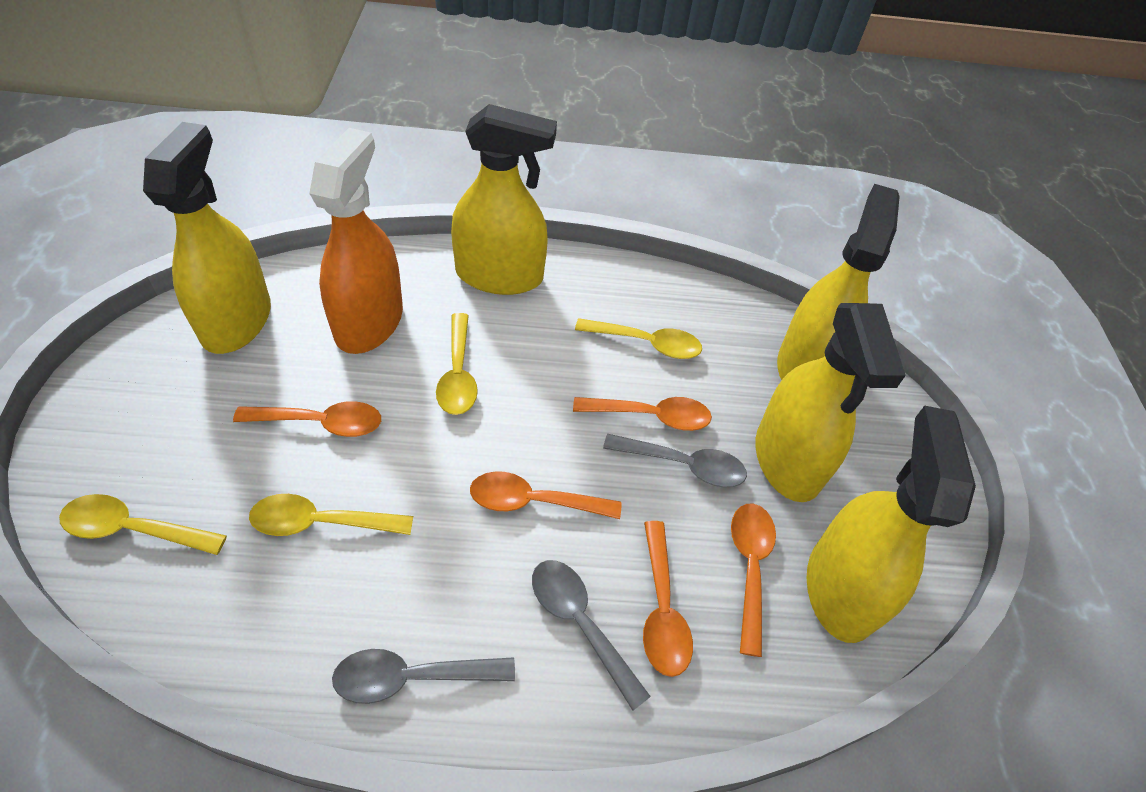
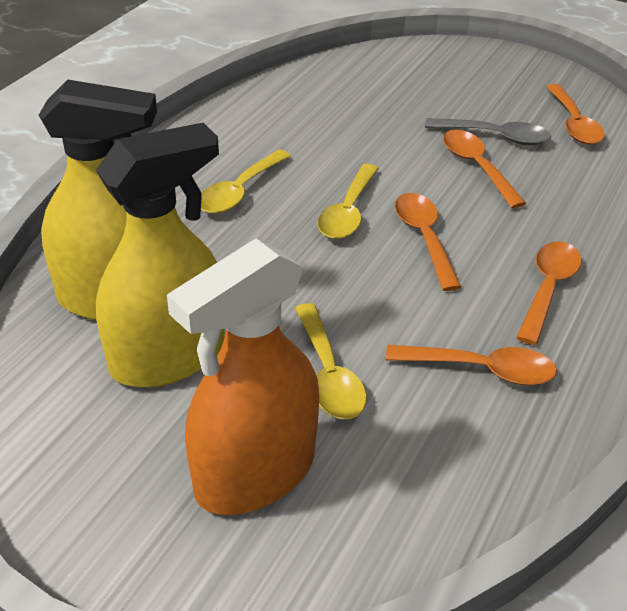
grey spoon: 3 -> 1
yellow spoon: 4 -> 3
yellow spray bottle: 5 -> 2

